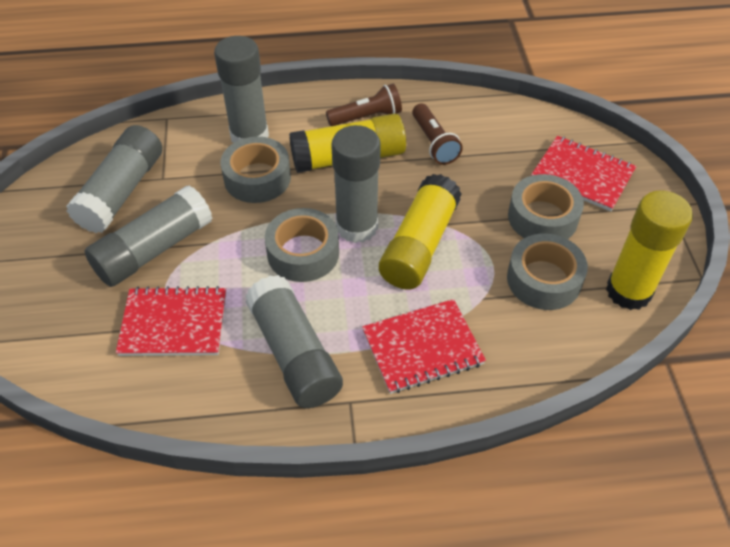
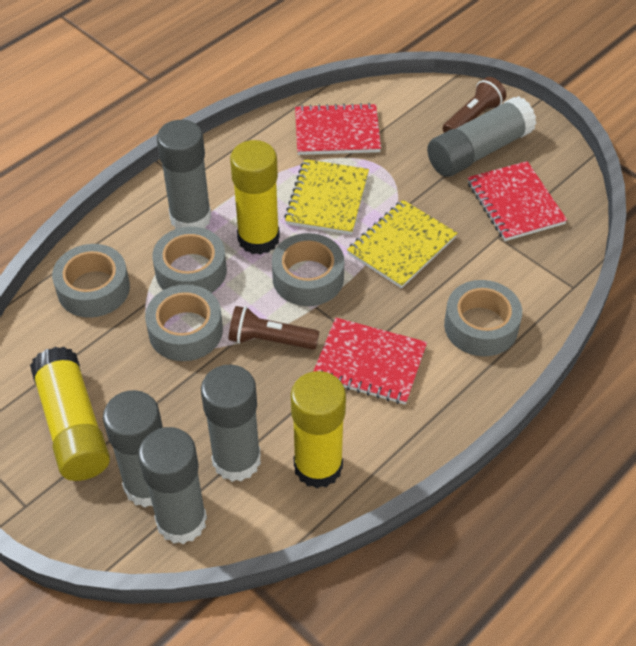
grey tape: 4 -> 5
yellow notebook: 0 -> 2

